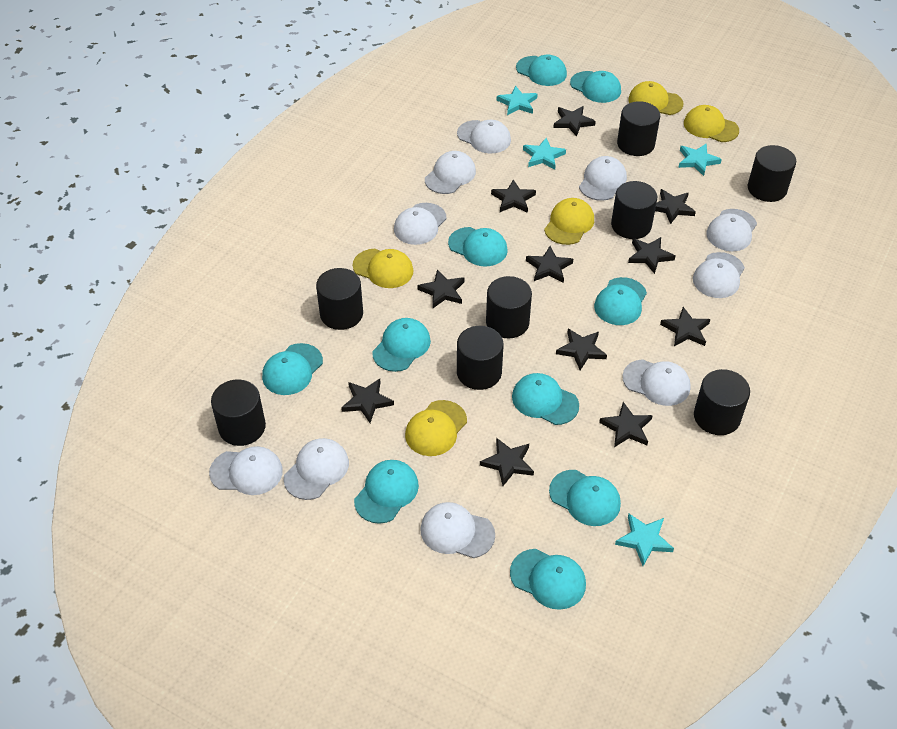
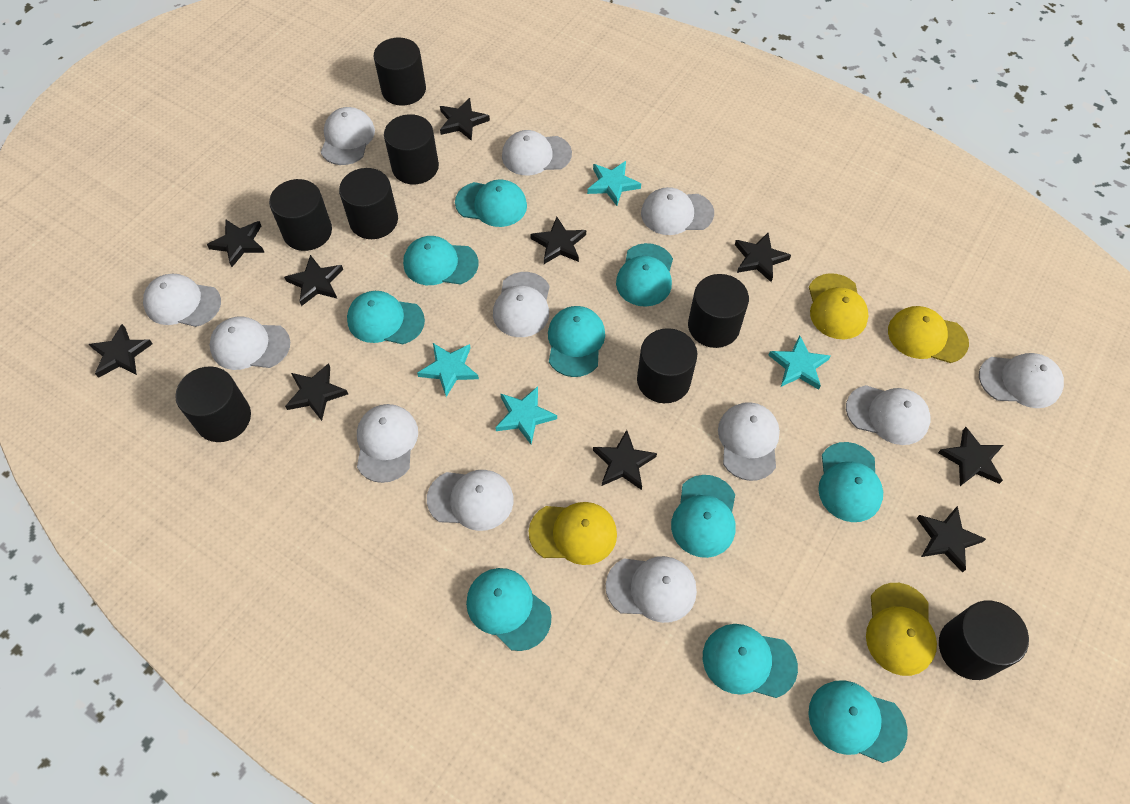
black star: 11 -> 10
white cap: 10 -> 12
yellow cap: 5 -> 4

